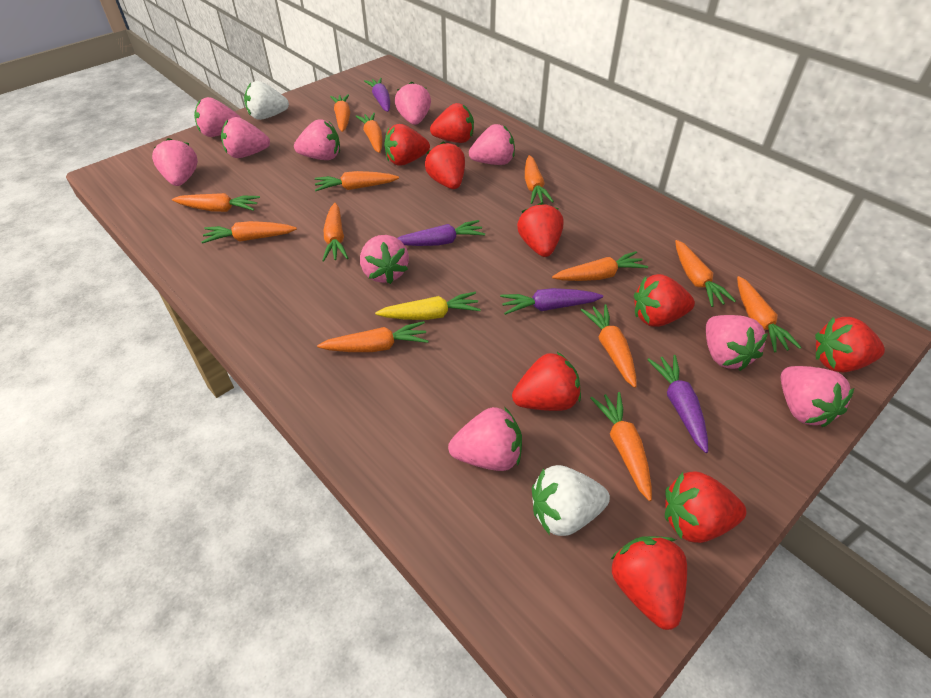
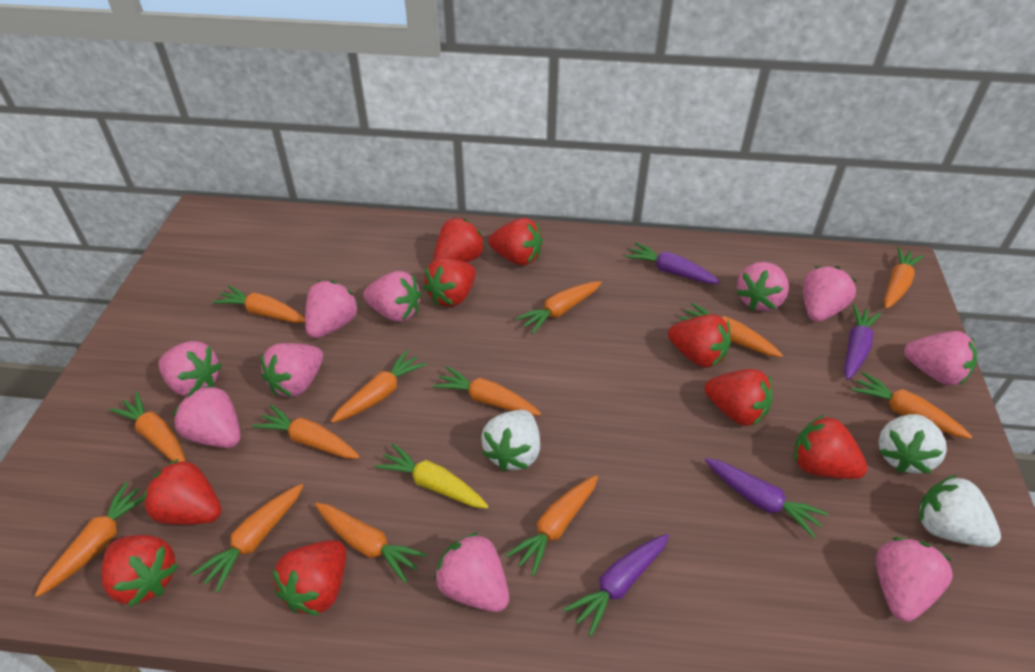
white strawberry: 2 -> 3

